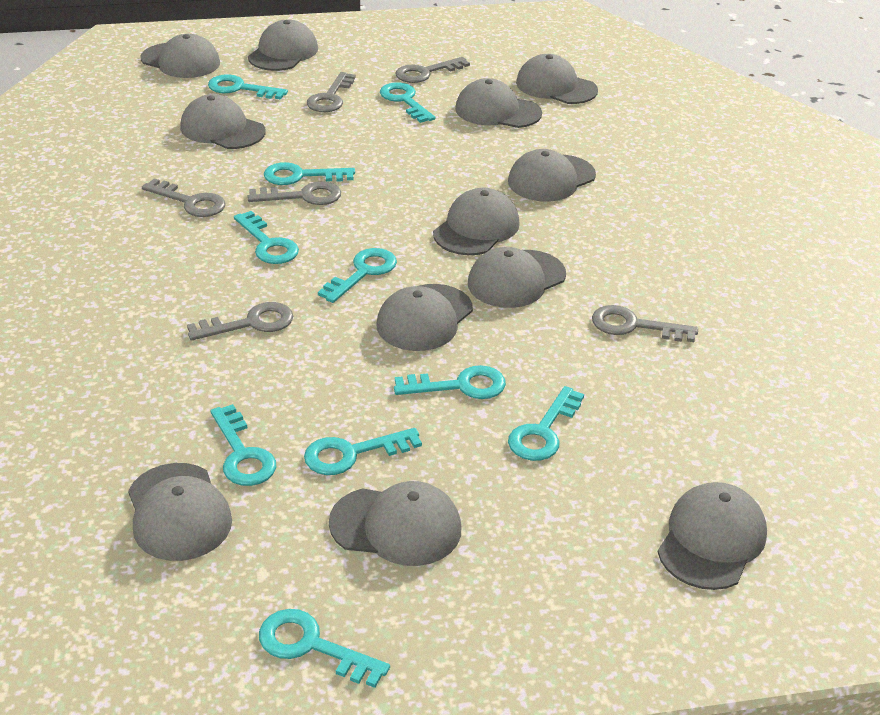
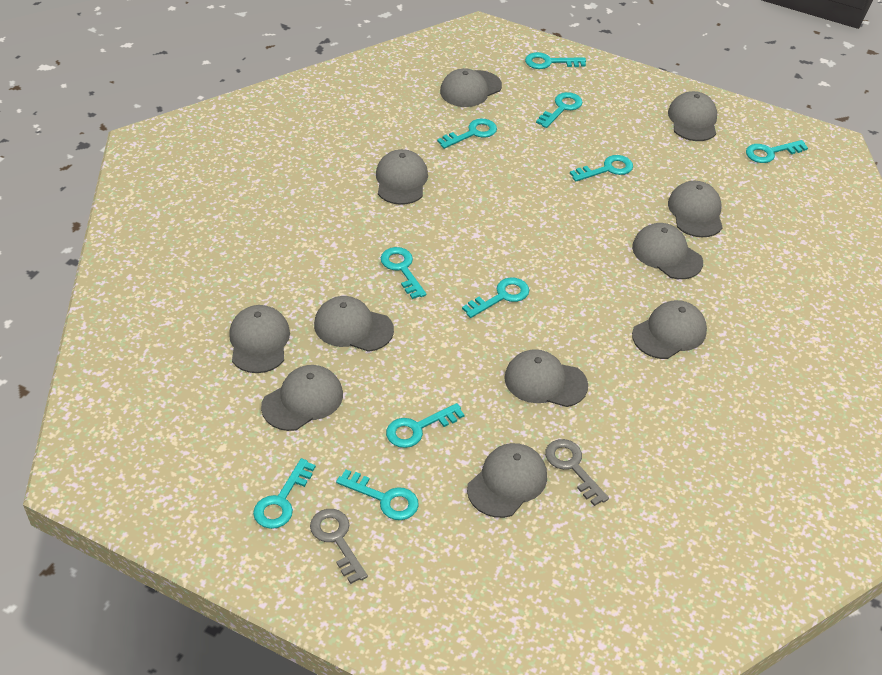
grey cap: 12 -> 11
grey key: 6 -> 2

